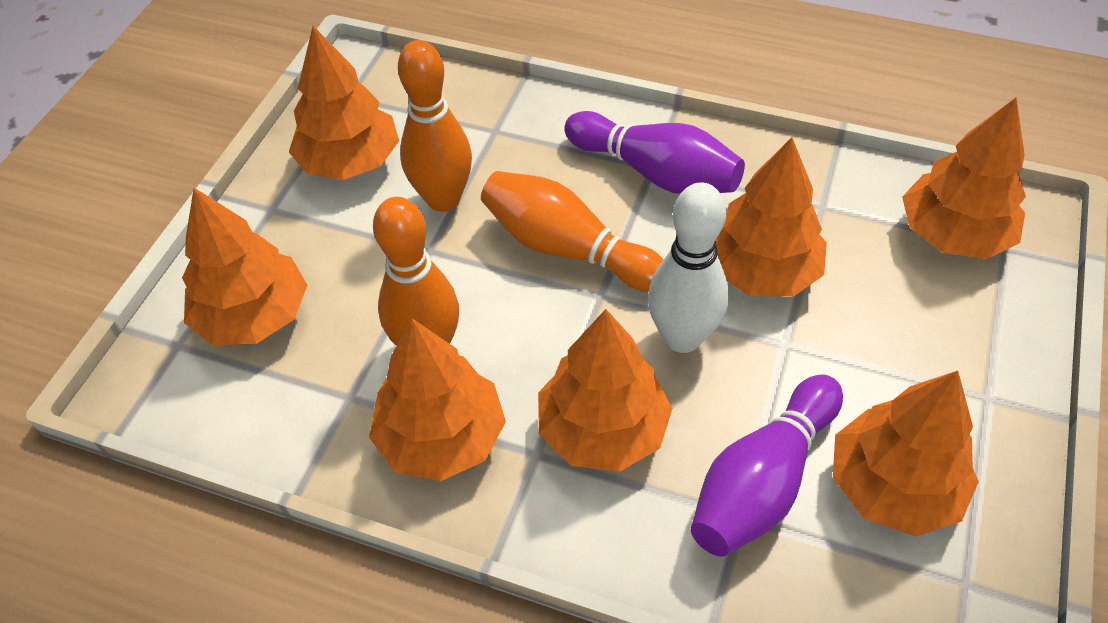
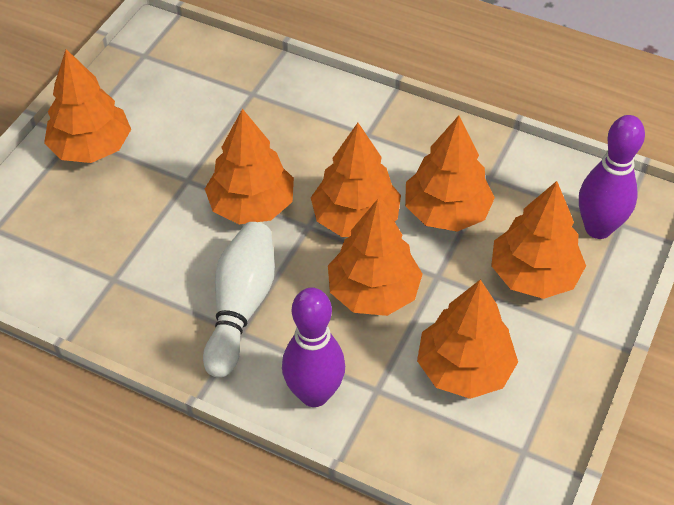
orange bowling pin: 3 -> 0

